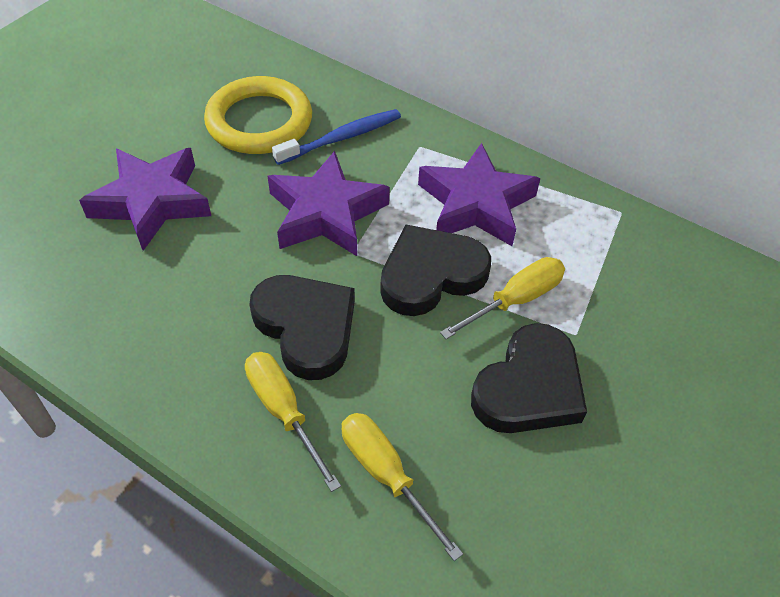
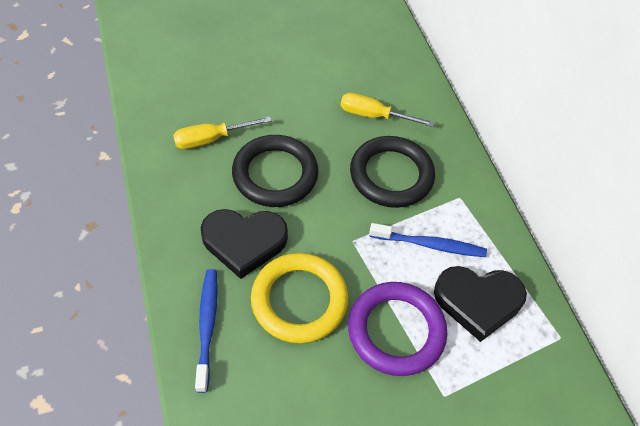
black heart: 3 -> 2
black ring: 0 -> 2
blue toothbrush: 1 -> 2
purple ring: 0 -> 1
purple star: 3 -> 0
yellow screwdriver: 3 -> 2

